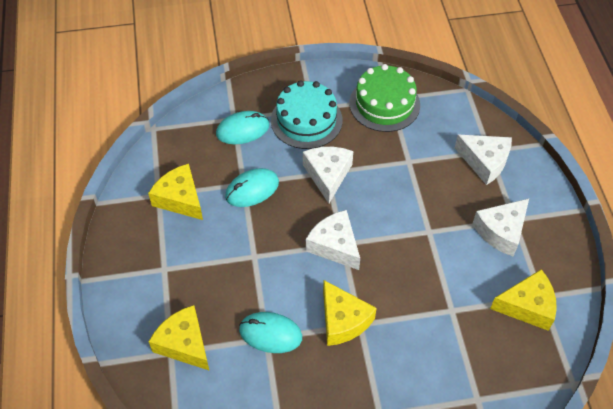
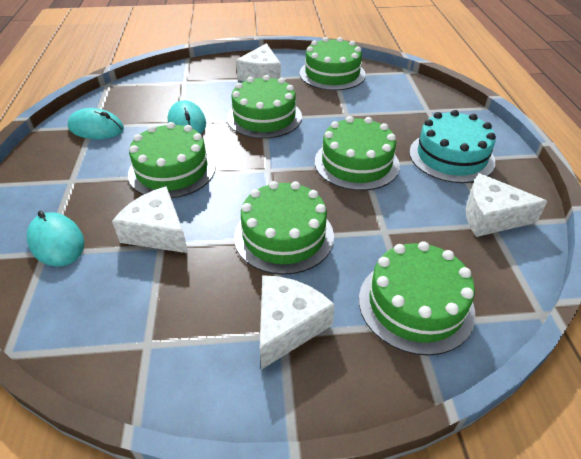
green cake: 1 -> 6
yellow cheese: 4 -> 0

